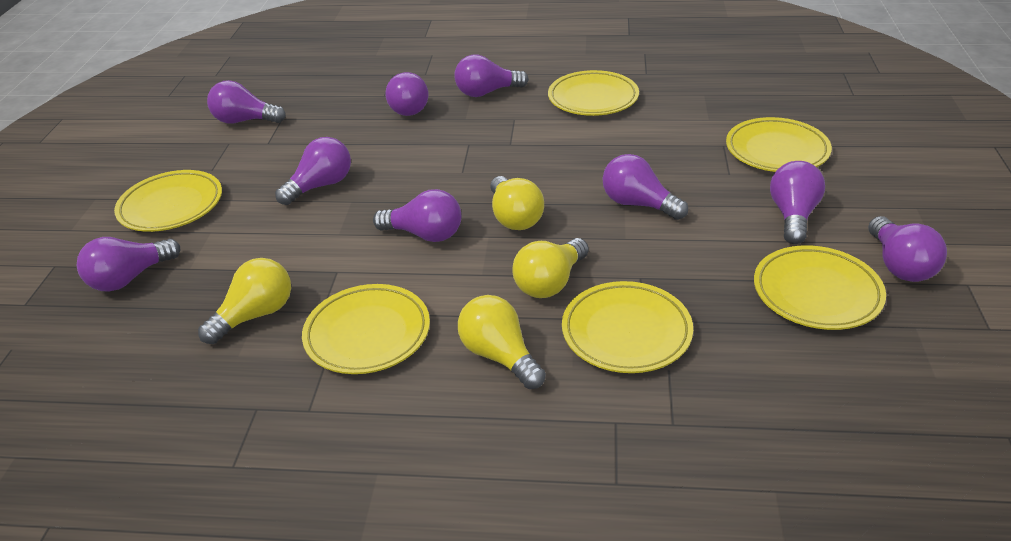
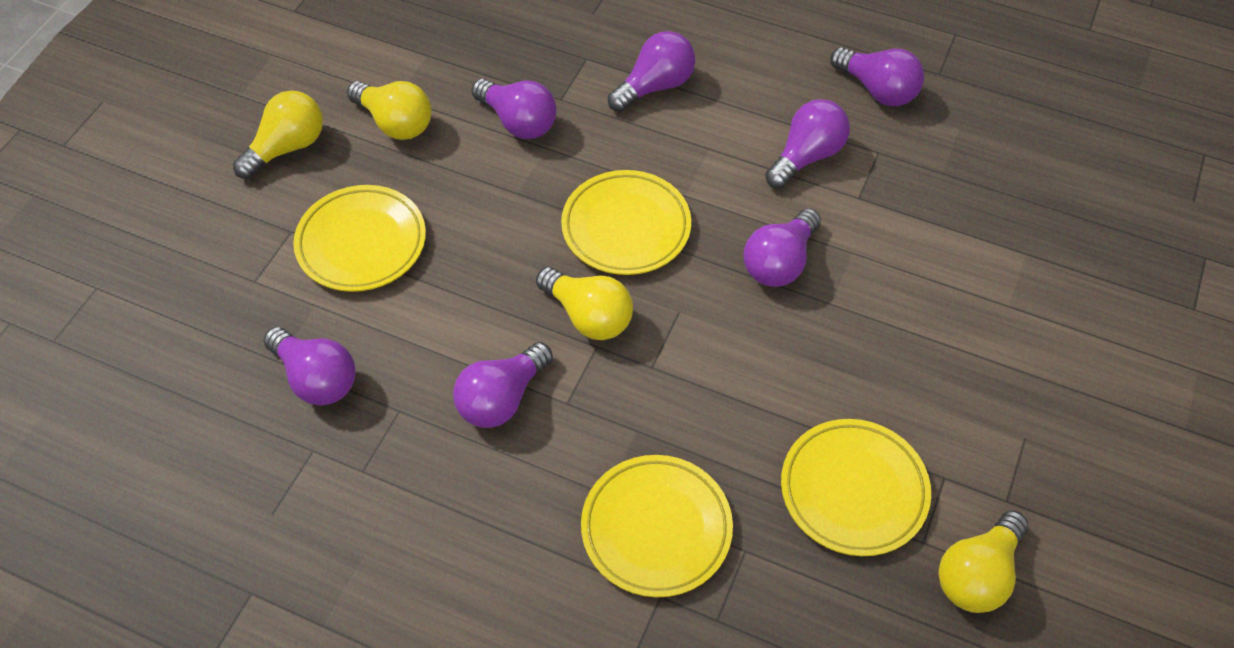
purple light bulb: 9 -> 7
yellow plate: 6 -> 4

